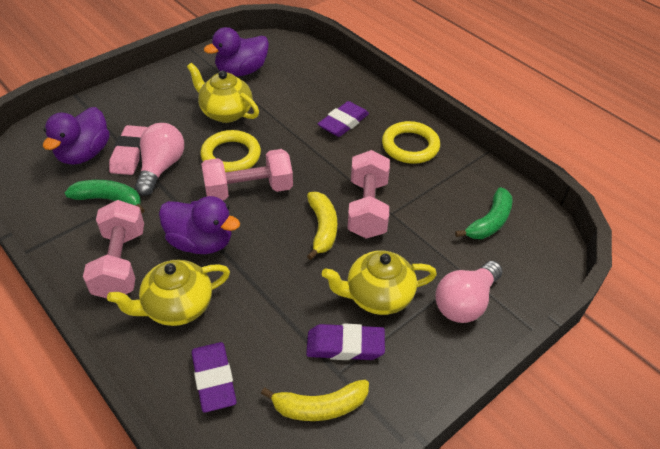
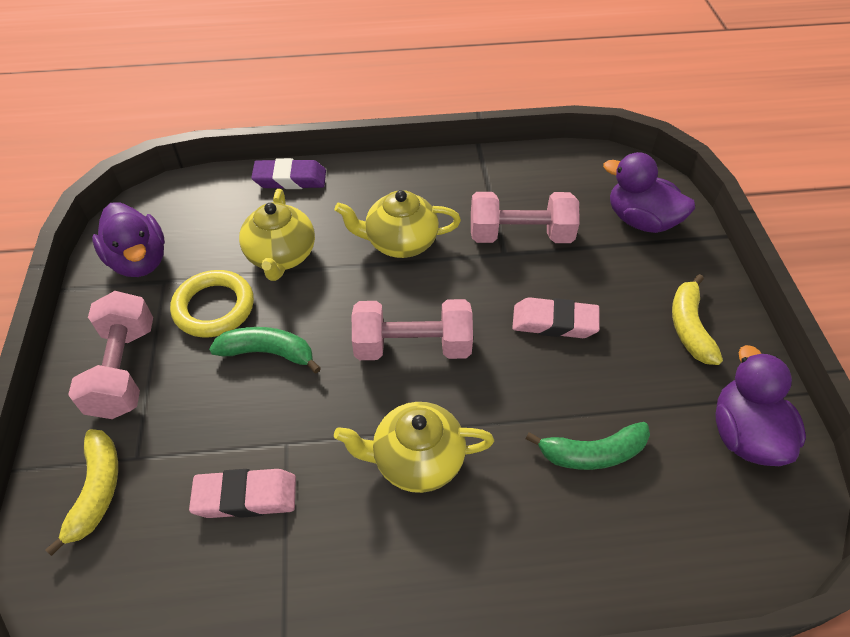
pink eraser: 1 -> 2
pink light bulb: 2 -> 0
purple eraser: 3 -> 1
yellow ring: 2 -> 1

